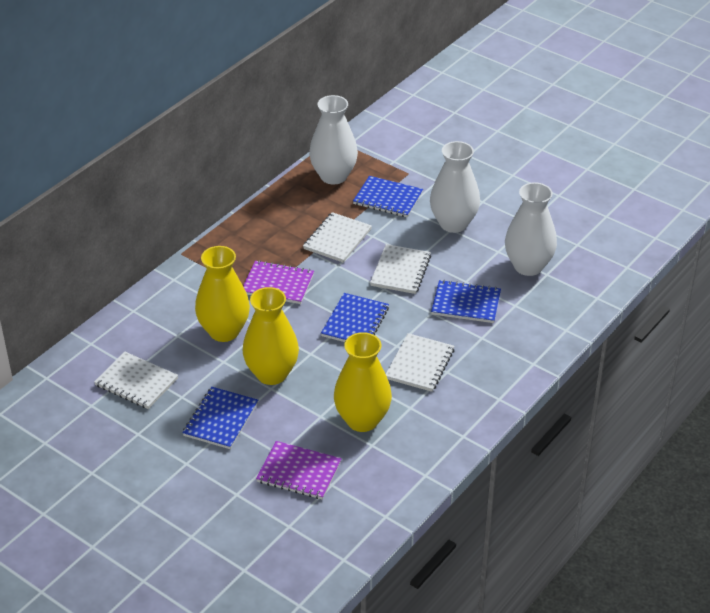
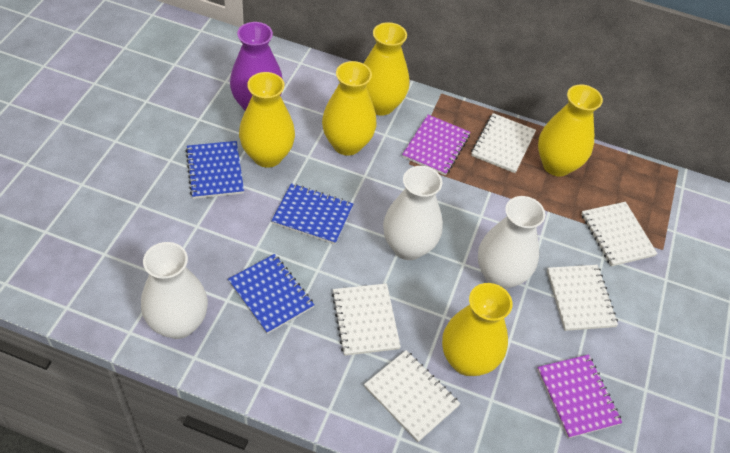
blue notebook: 4 -> 3
purple vase: 0 -> 1
white notebook: 4 -> 5
yellow vase: 3 -> 5

